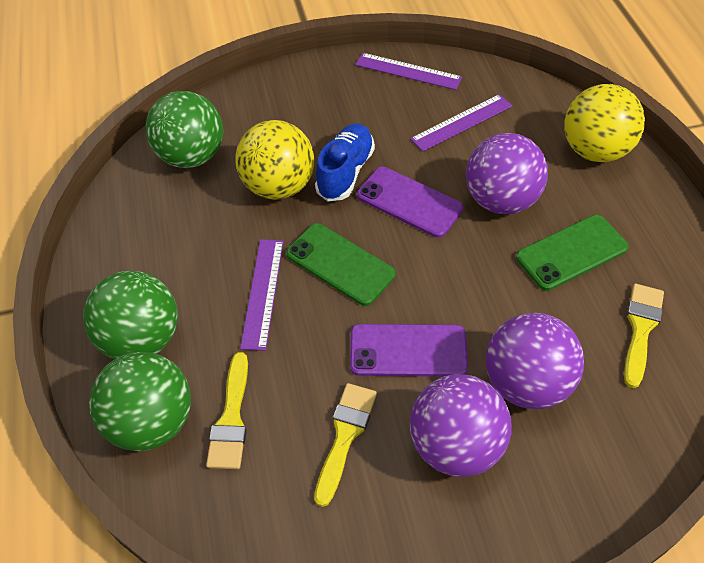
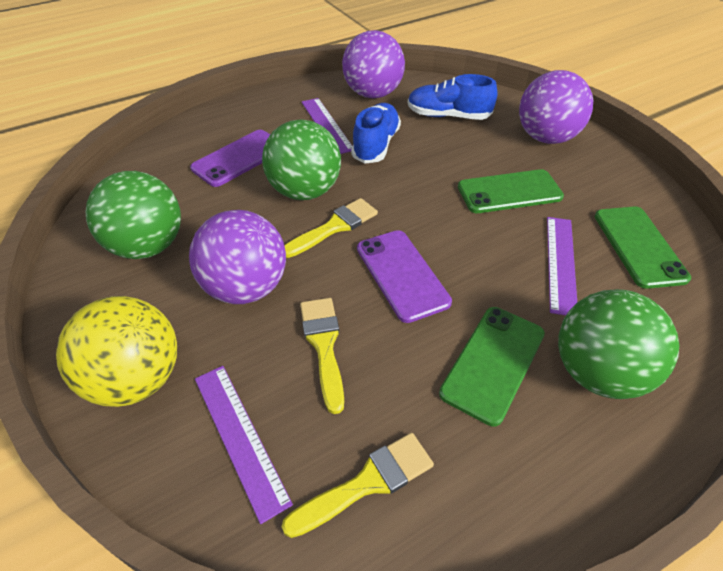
blue shoe: 1 -> 2
green phone: 2 -> 3
yellow ball: 2 -> 1

